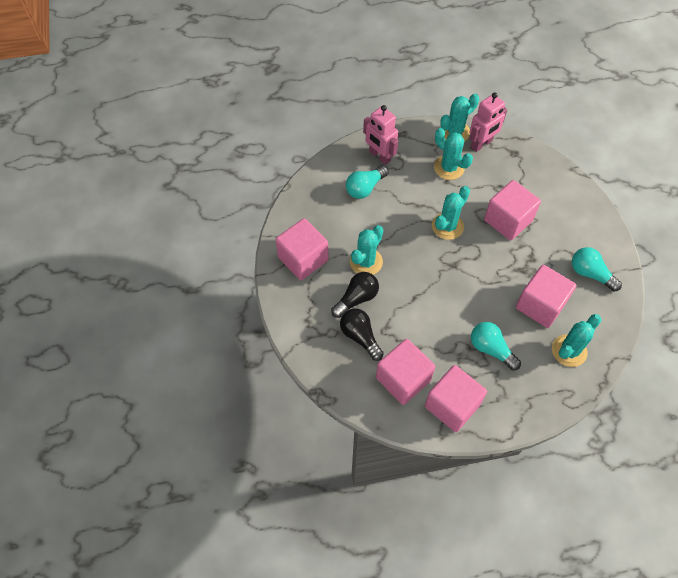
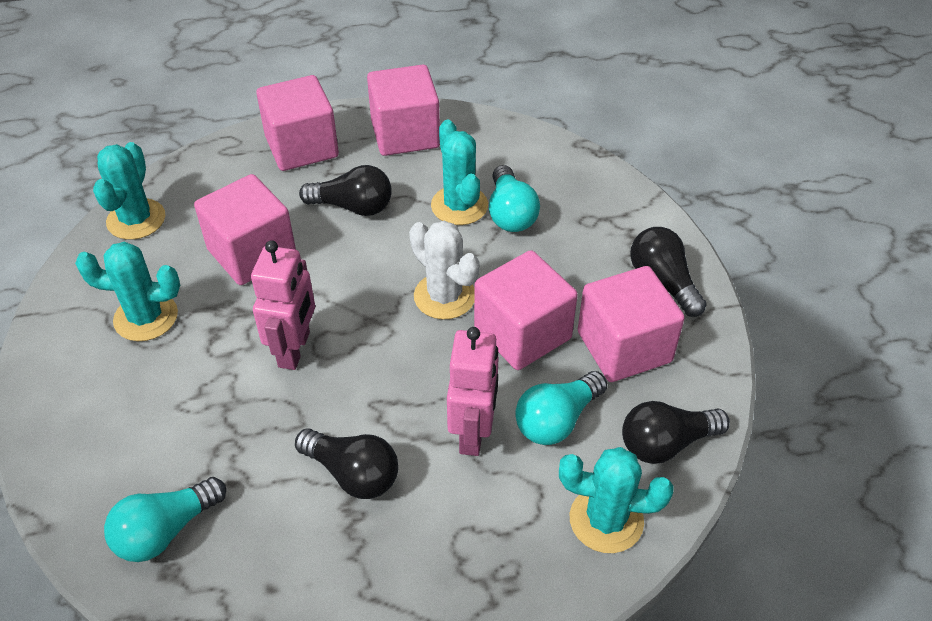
black light bulb: 2 -> 4
turquoise cactus: 5 -> 4
white cactus: 0 -> 1

